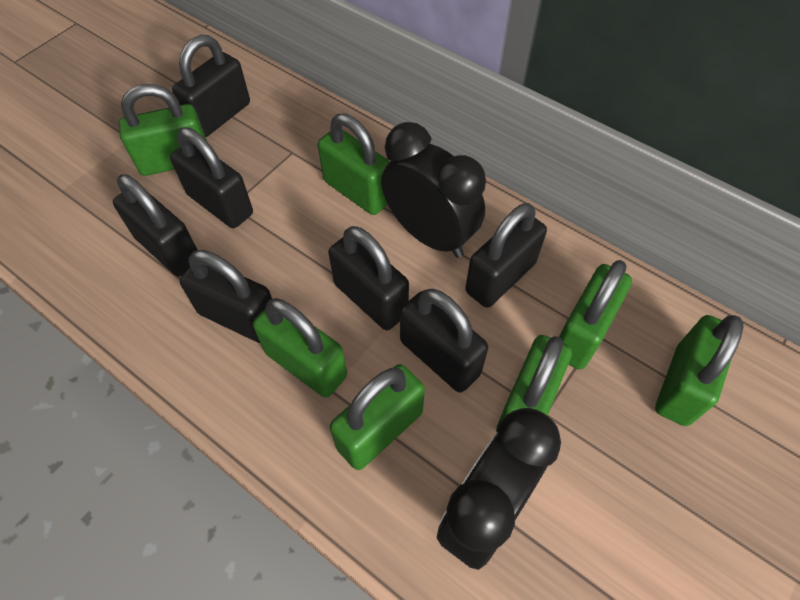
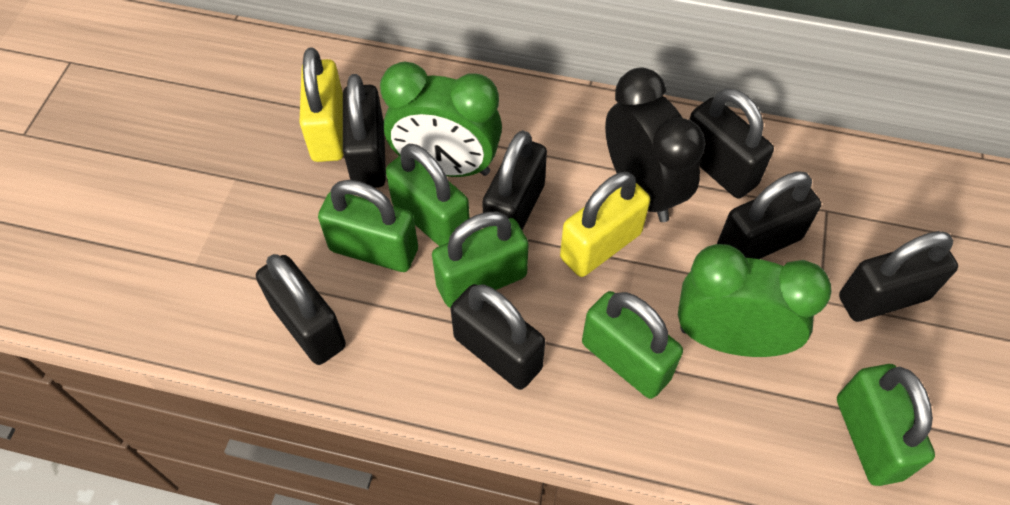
black clock: 2 -> 1
green clock: 0 -> 2
green padlock: 7 -> 5
yellow padlock: 0 -> 2

